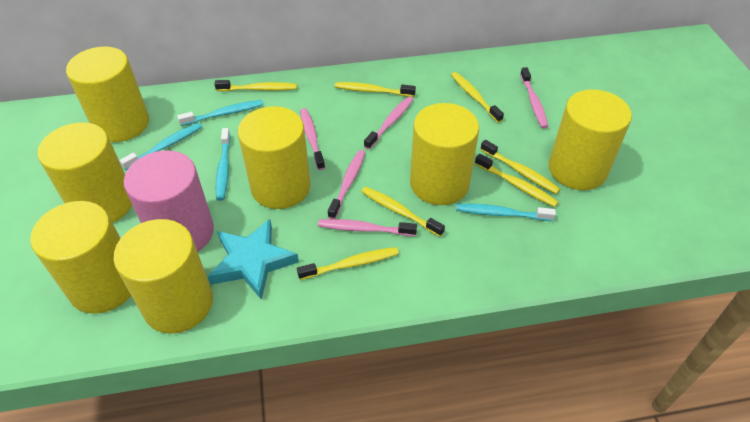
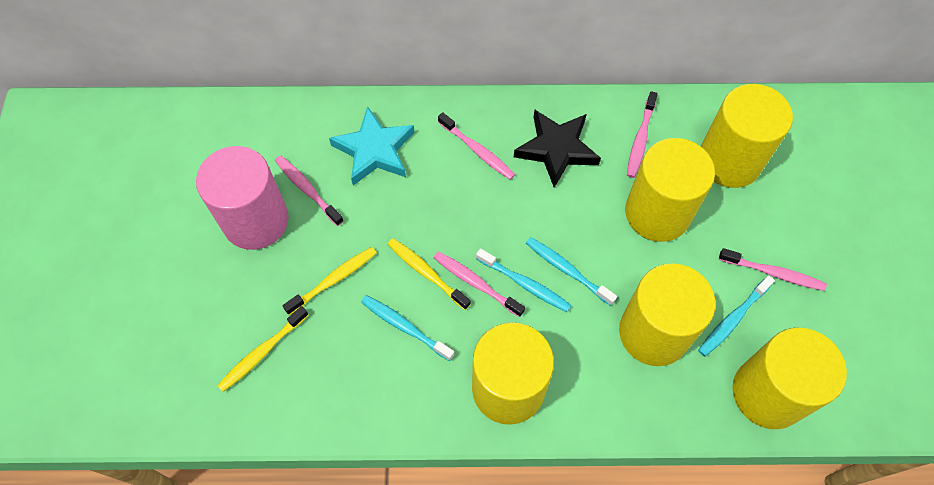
black star: 0 -> 1
yellow cylinder: 7 -> 5
yellow toothbrush: 7 -> 3

